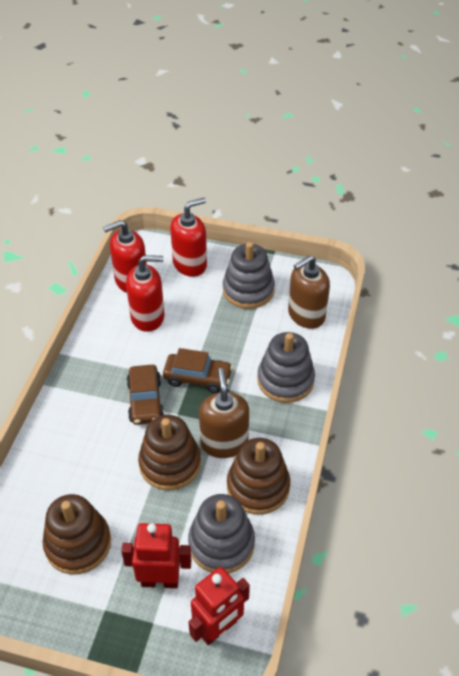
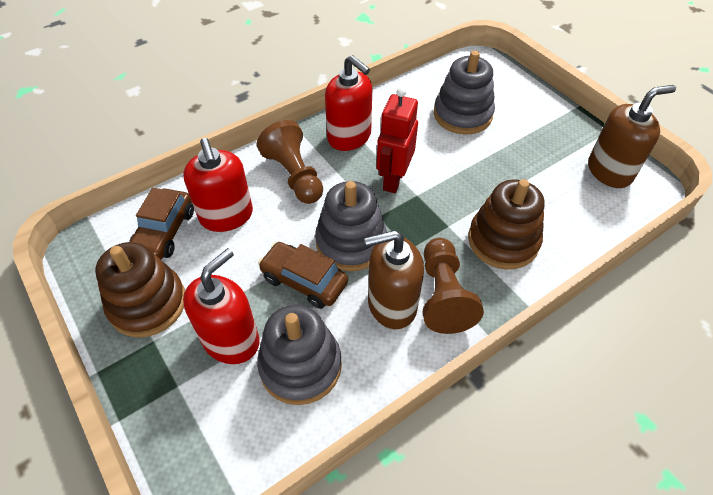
brown pawn: 0 -> 2
brown stacking toy: 3 -> 2
red robot: 2 -> 1

